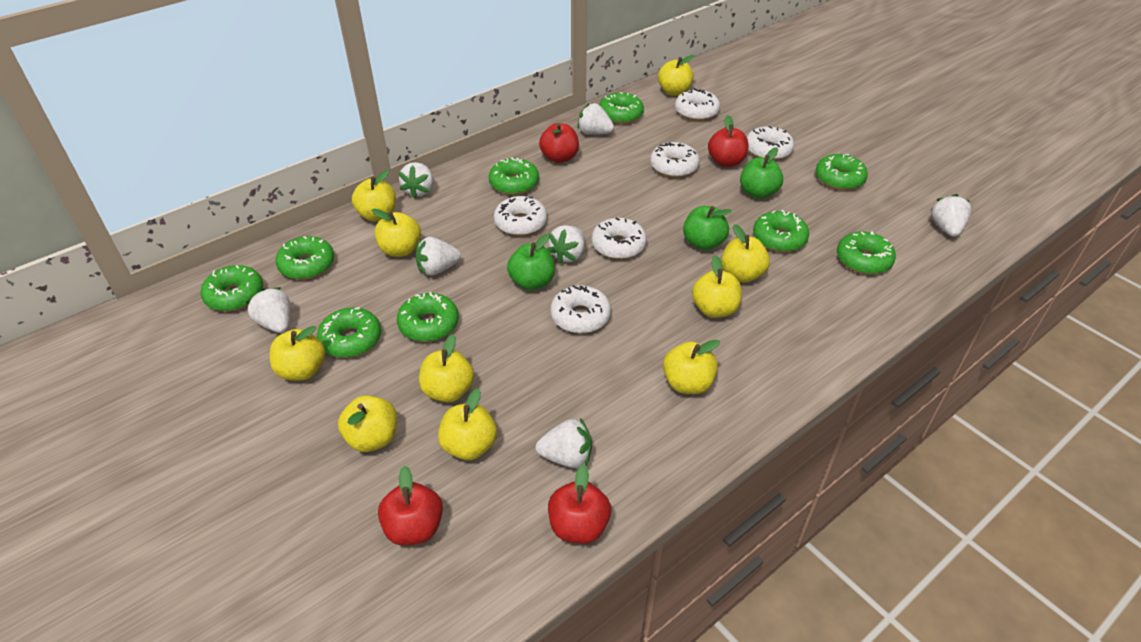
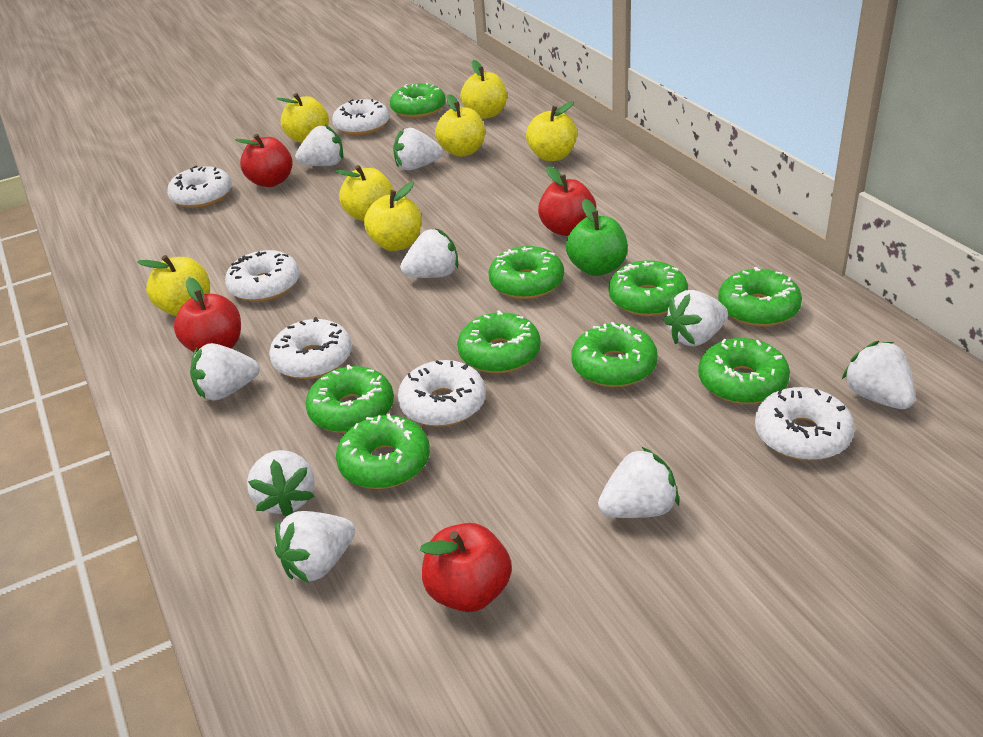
green apple: 3 -> 1
white strawberry: 7 -> 9
yellow apple: 10 -> 7

